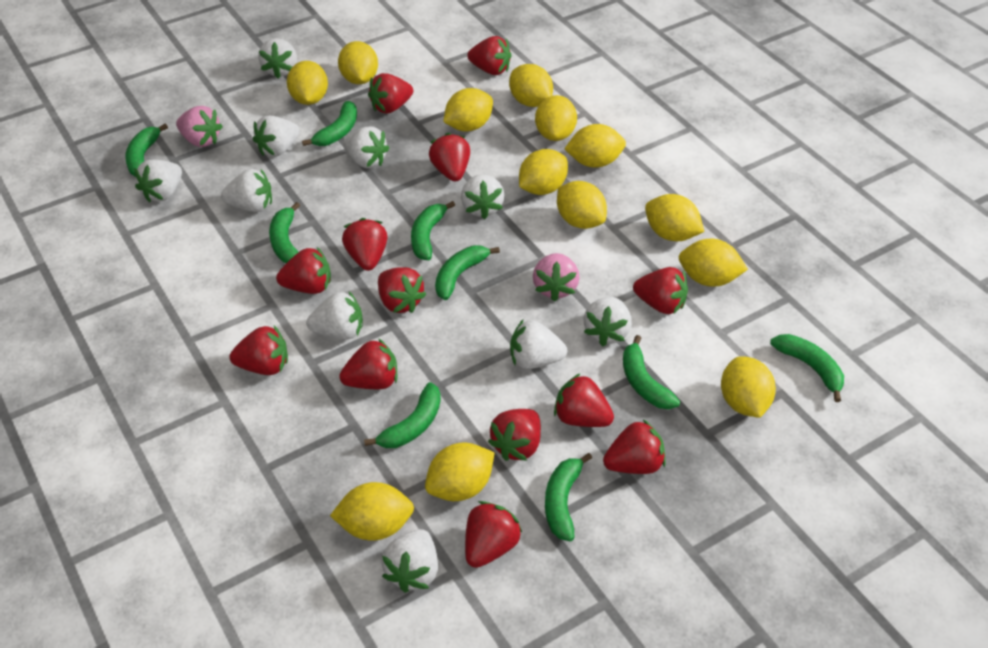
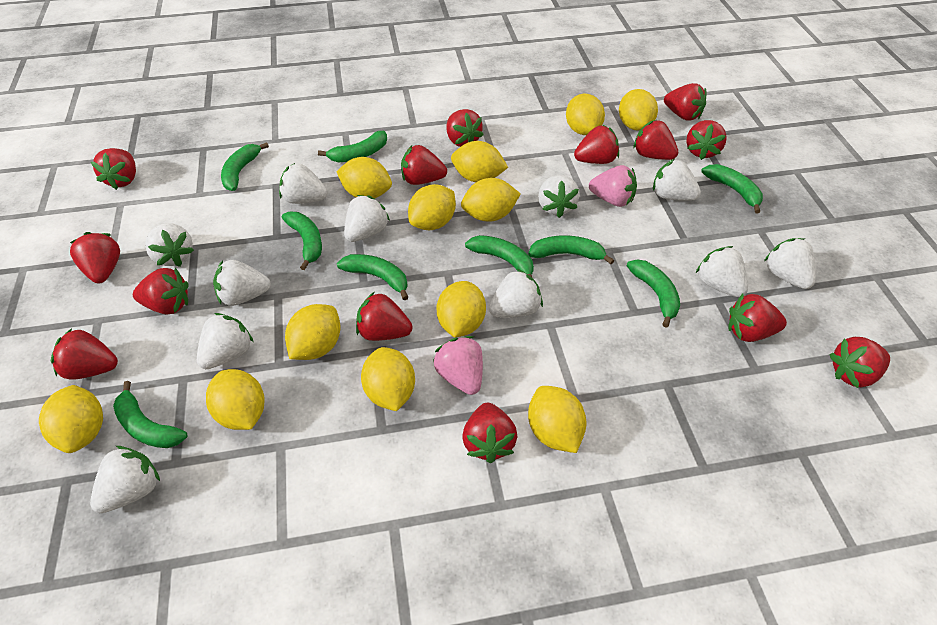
red strawberry: 13 -> 14
white strawberry: 10 -> 11
yellow lemon: 13 -> 12

